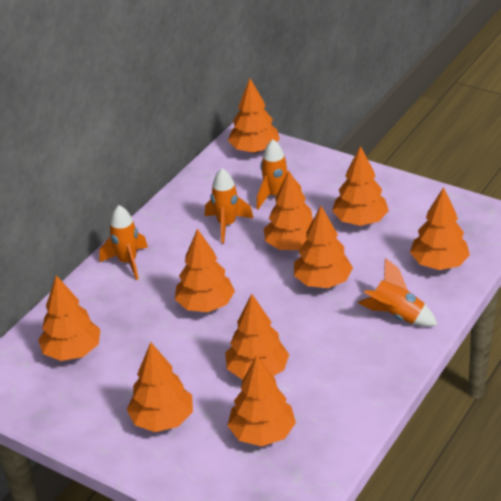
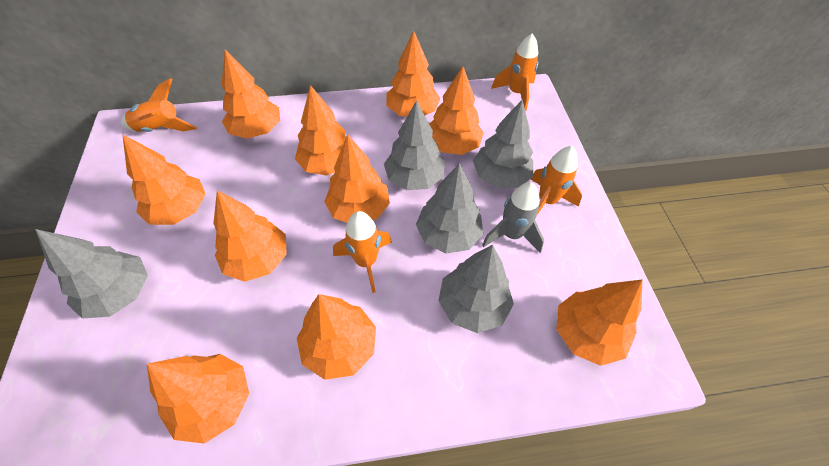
grey rocket: 0 -> 1
grey tree: 0 -> 5

